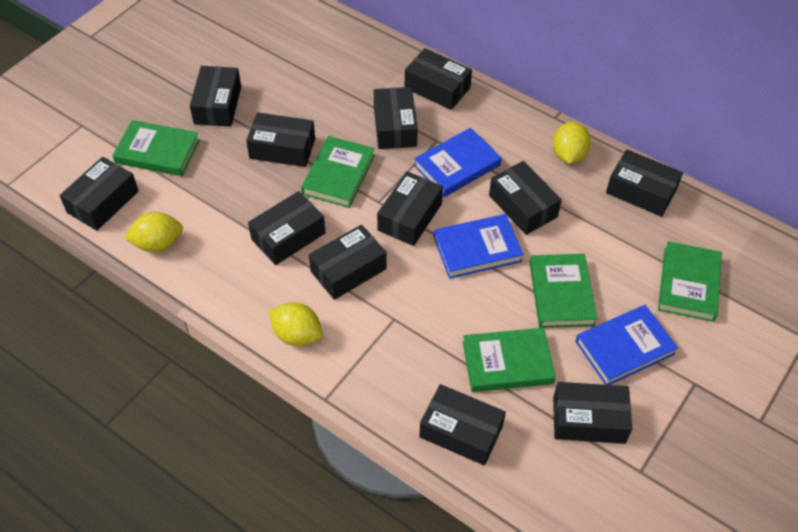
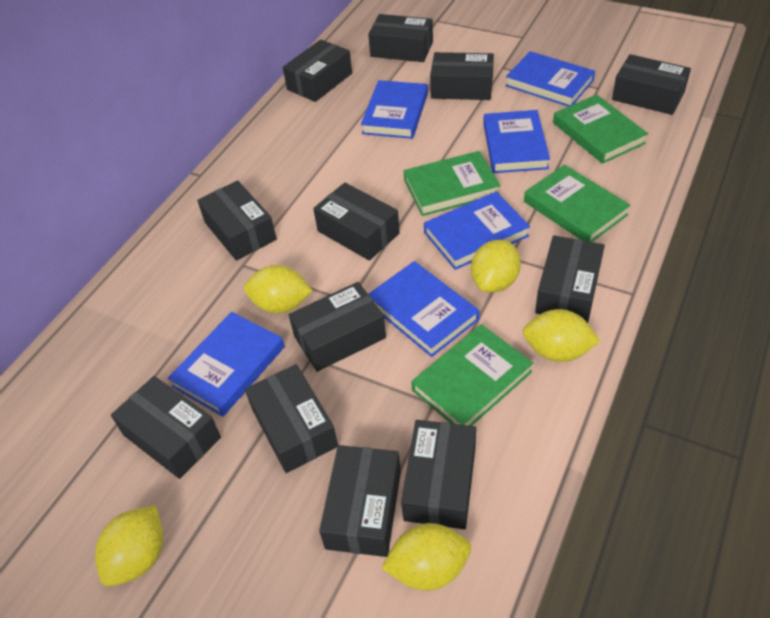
blue book: 3 -> 6
green book: 5 -> 4
yellow lemon: 3 -> 5

